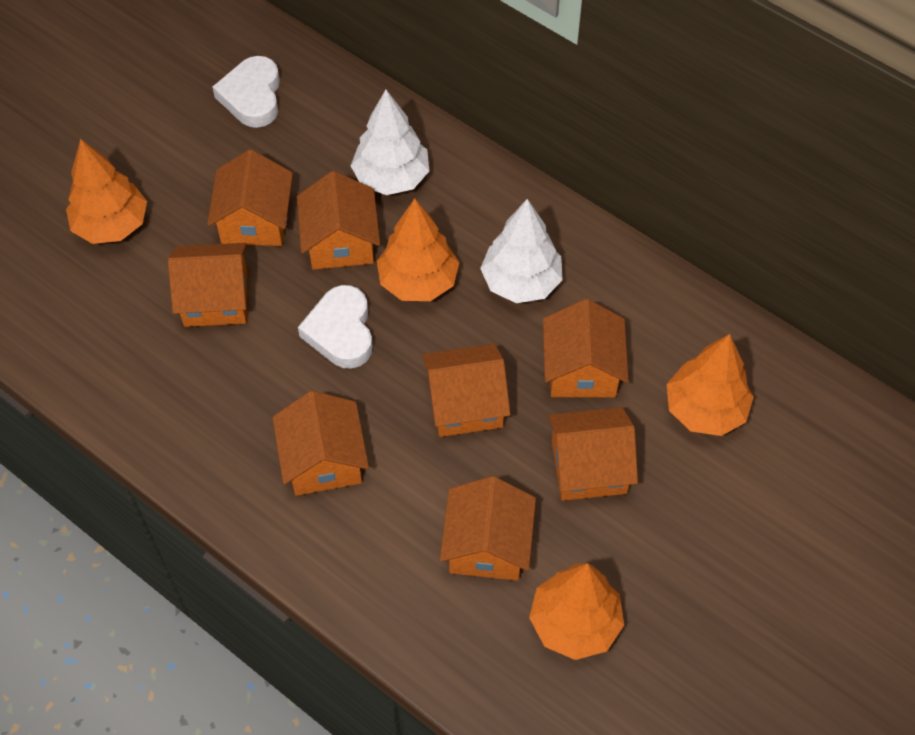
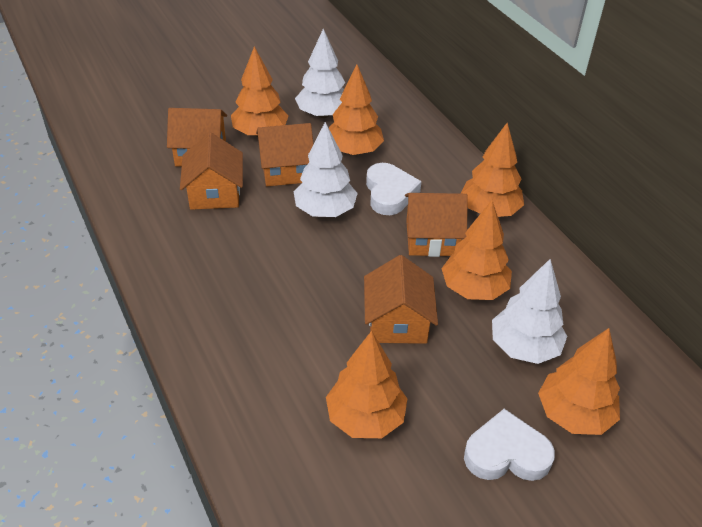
orange house: 8 -> 5
orange tree: 4 -> 6
white tree: 2 -> 3

